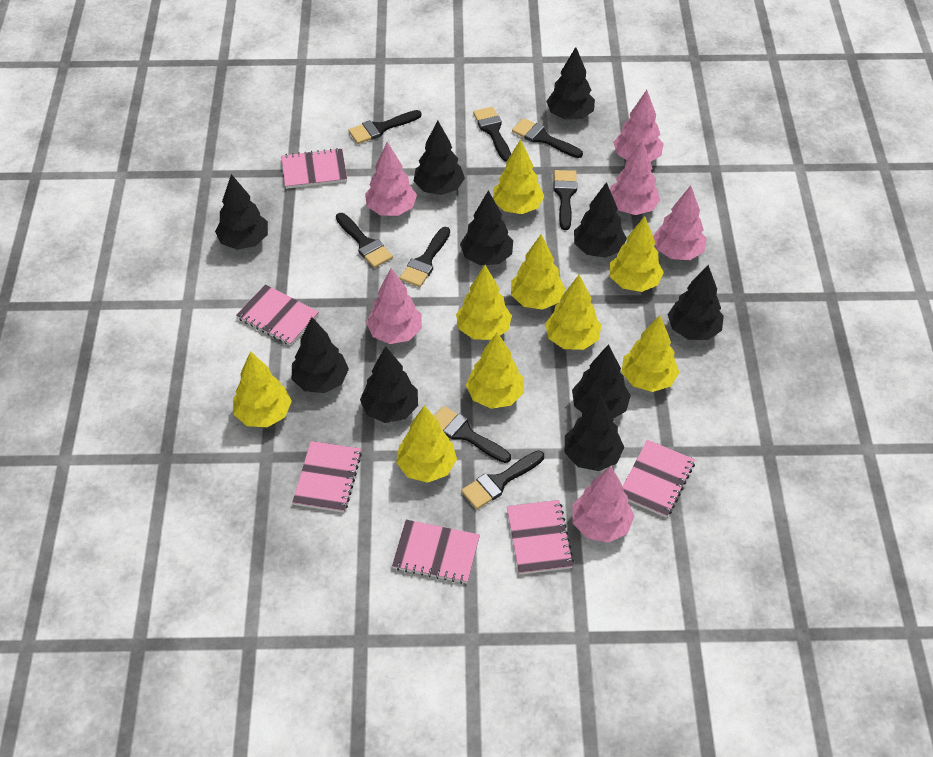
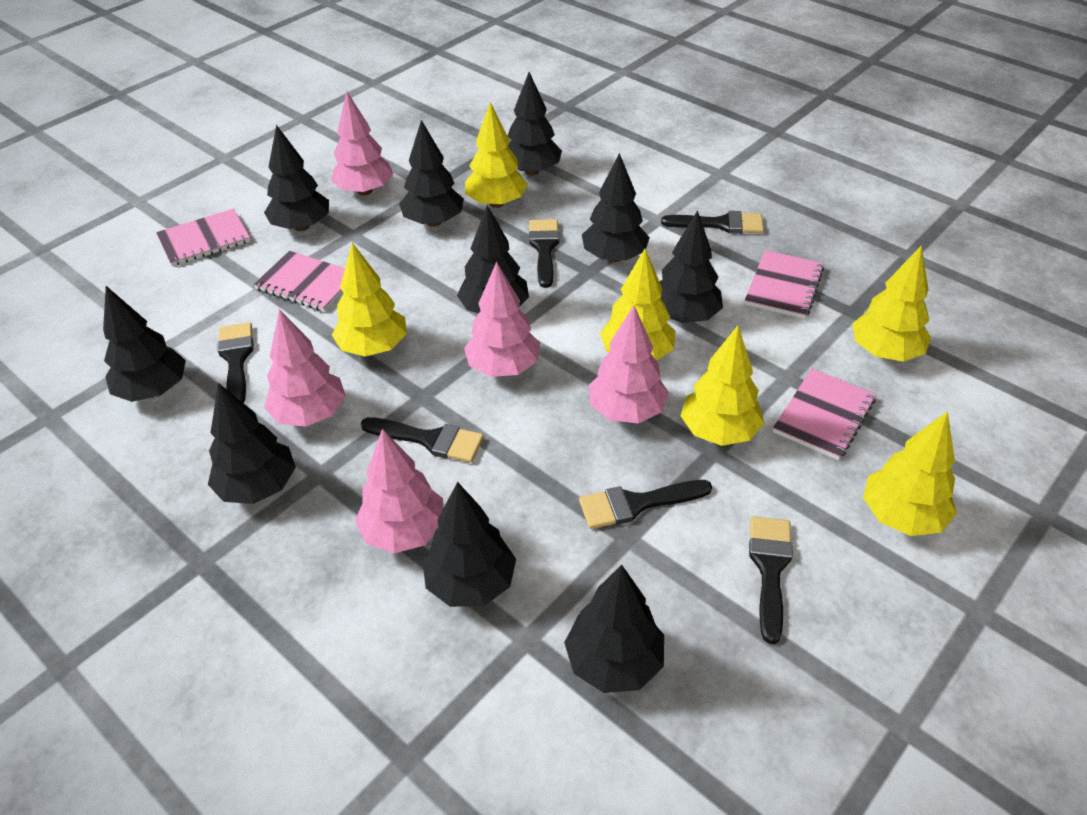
black brush: 8 -> 6
pink notebook: 6 -> 4
pink tree: 6 -> 5
yellow tree: 9 -> 6

